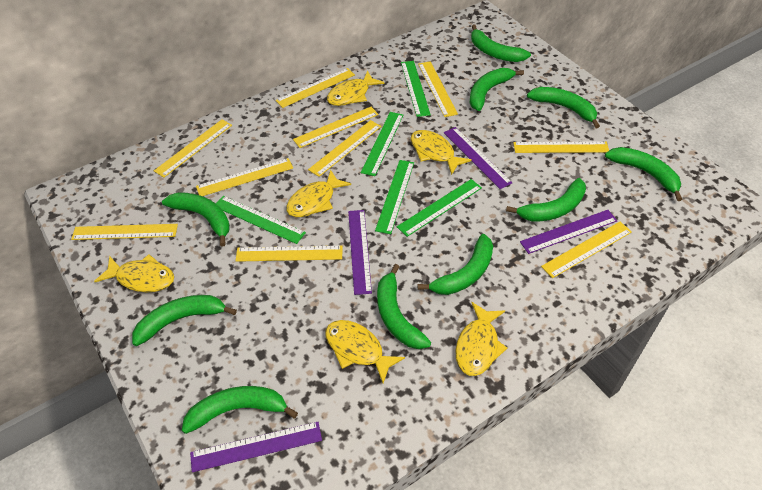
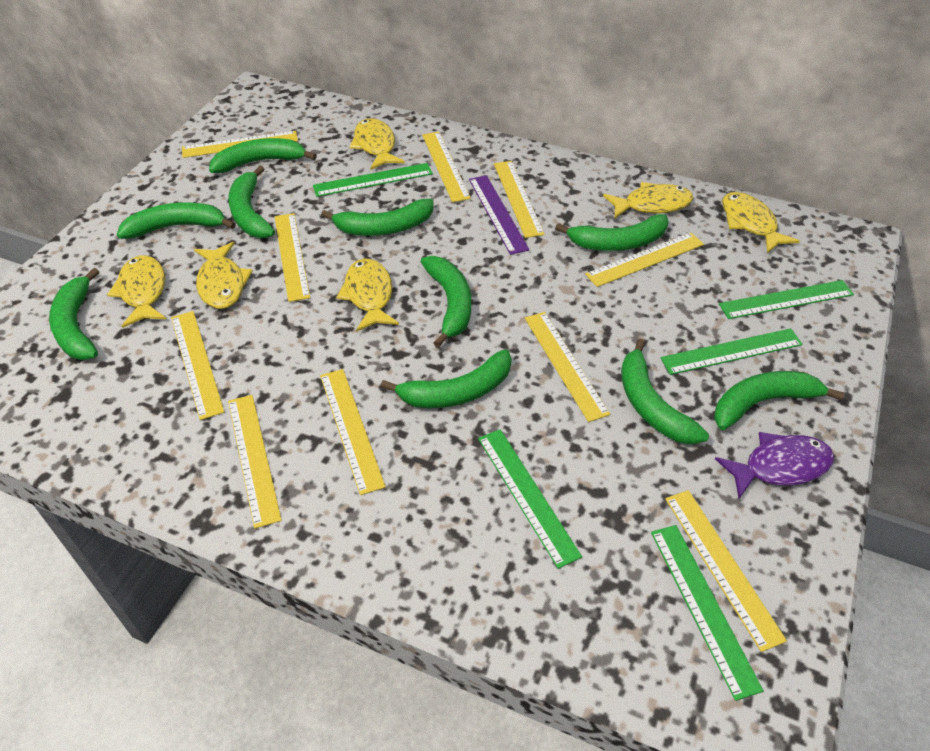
purple fish: 0 -> 1
purple ruler: 4 -> 1

